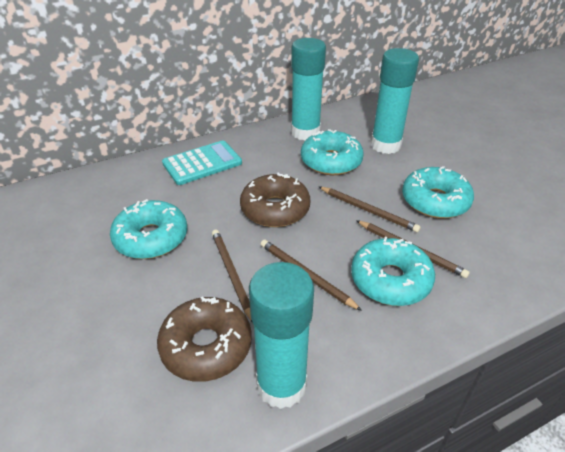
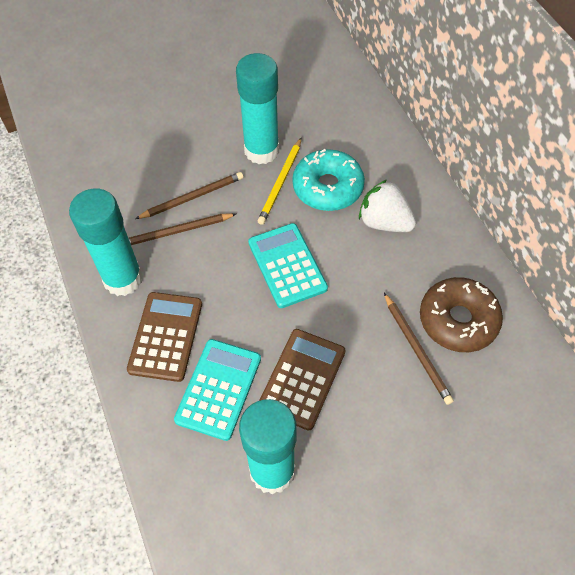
brown calculator: 0 -> 2
brown donut: 2 -> 1
brown pencil: 4 -> 3
turquoise calculator: 1 -> 2
turquoise donut: 4 -> 1
white strawberry: 0 -> 1
yellow pencil: 0 -> 1

